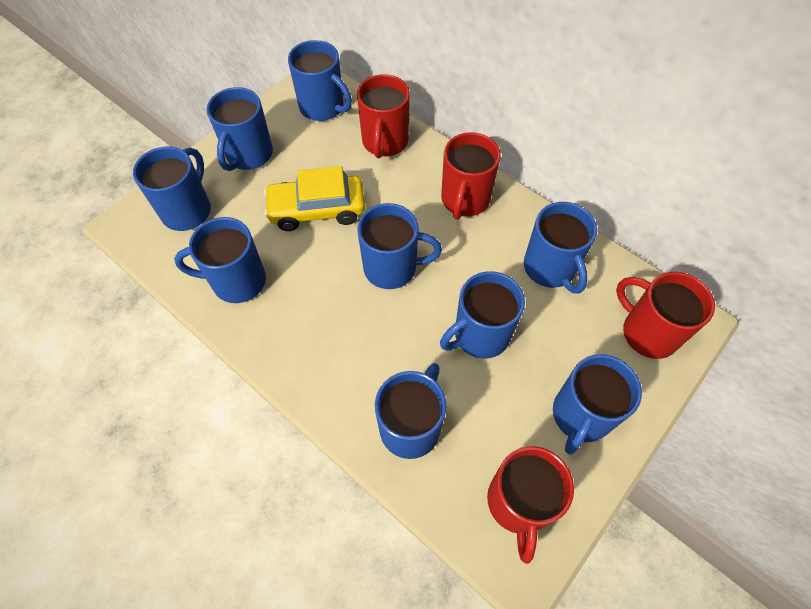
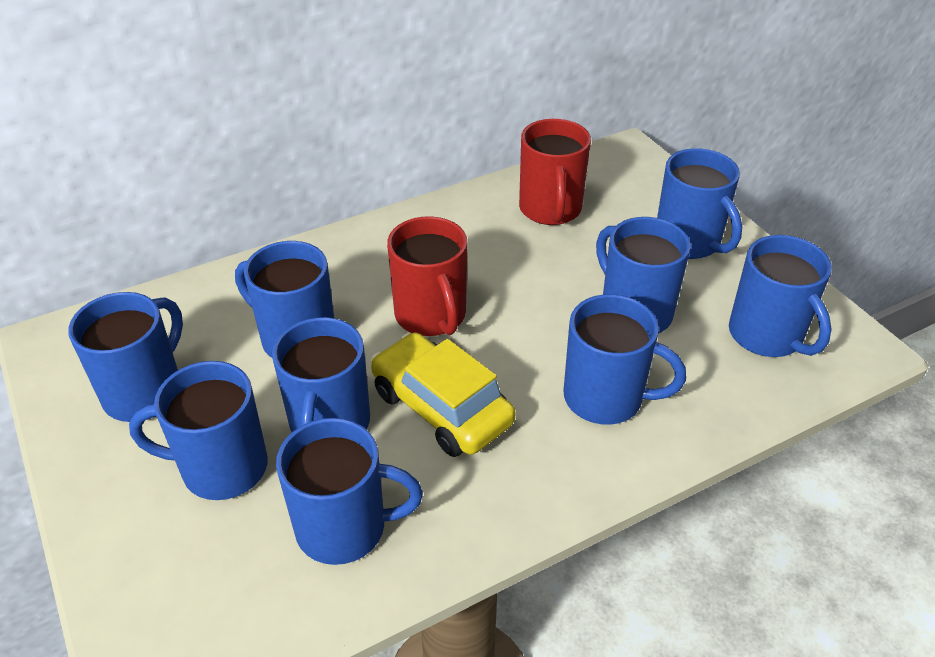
red mug: 4 -> 2

